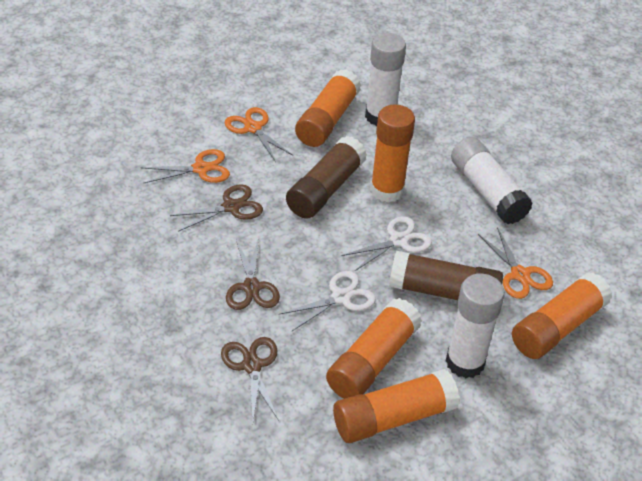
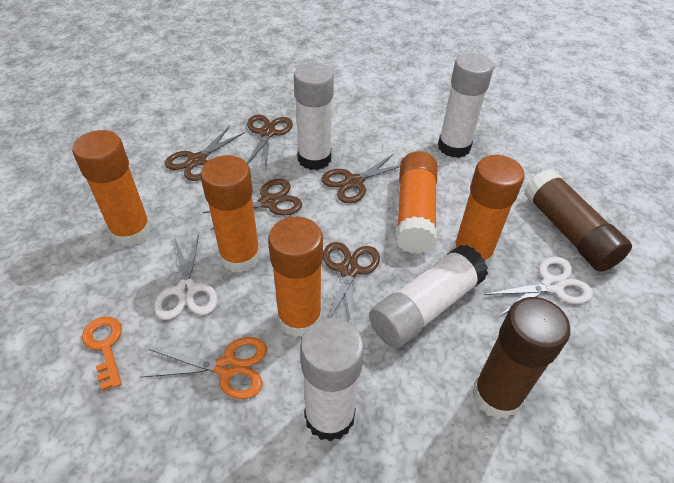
brown scissors: 3 -> 5
orange key: 0 -> 1
orange scissors: 3 -> 1
white glue stick: 3 -> 4

